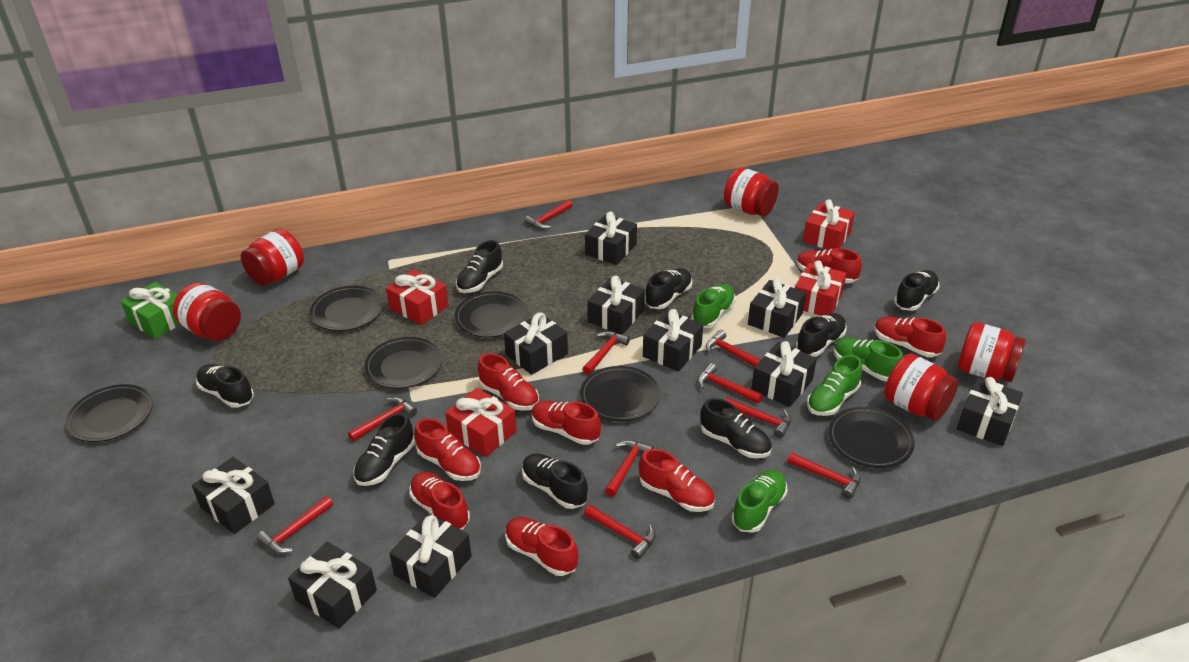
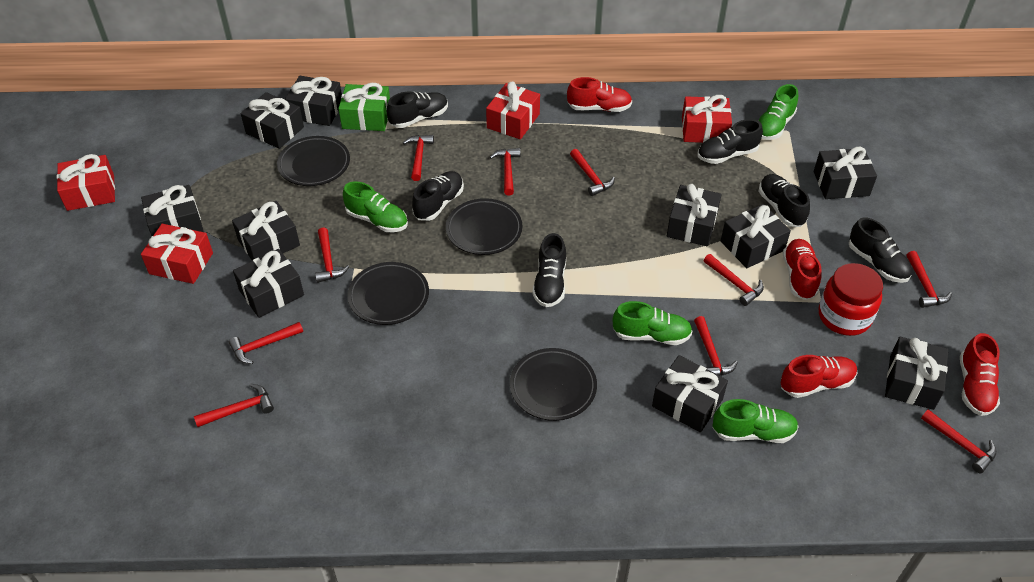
black plate: 6 -> 4
black shoe: 8 -> 6
red jar: 5 -> 1
red shoe: 8 -> 4

